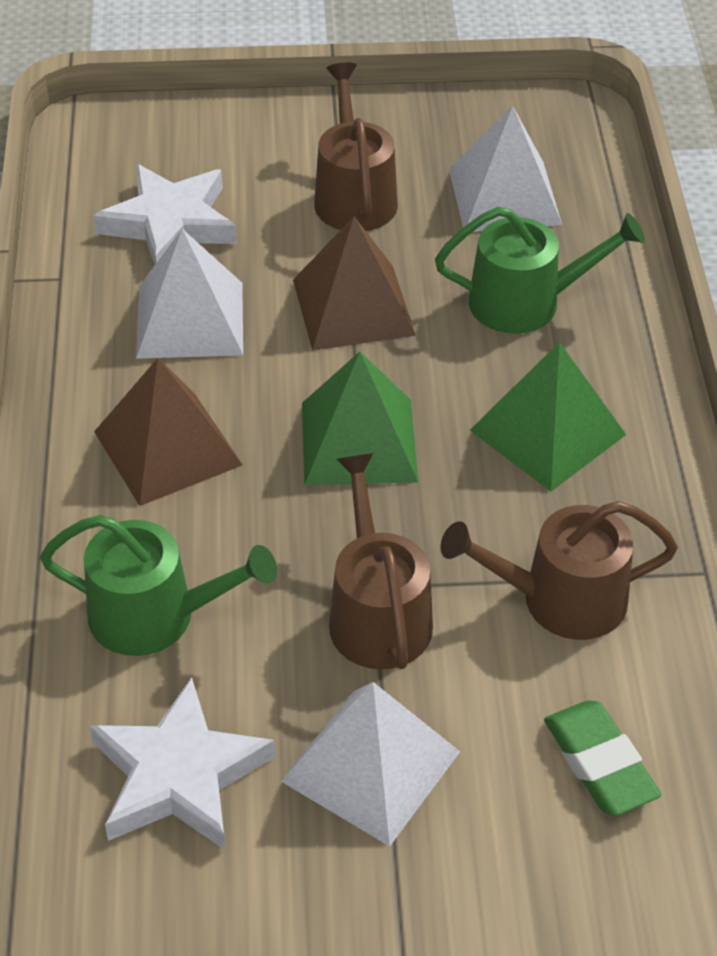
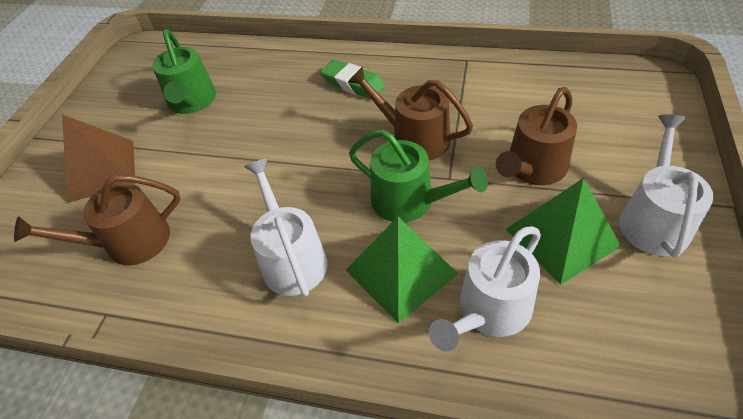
brown pyramid: 2 -> 1
white pyramid: 3 -> 0
white star: 2 -> 0
white watering can: 0 -> 3

